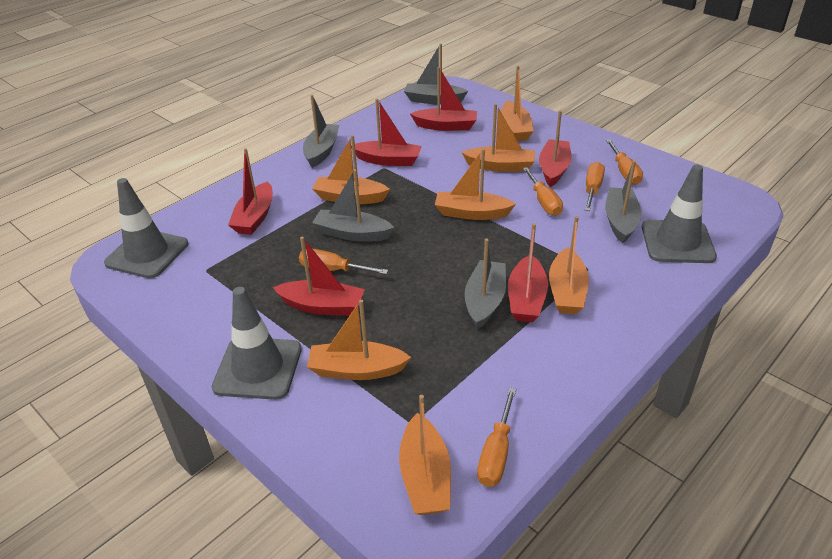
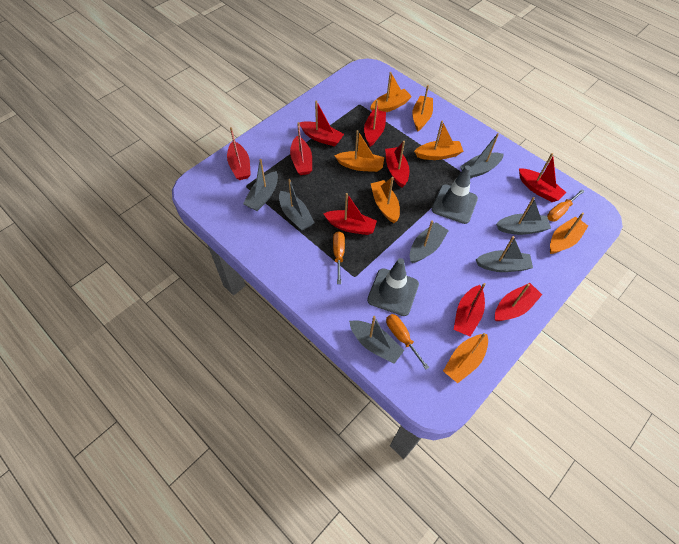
grey boat: 5 -> 7
grey traffic cone: 3 -> 2
orange screwdriver: 5 -> 3
red boat: 6 -> 9

